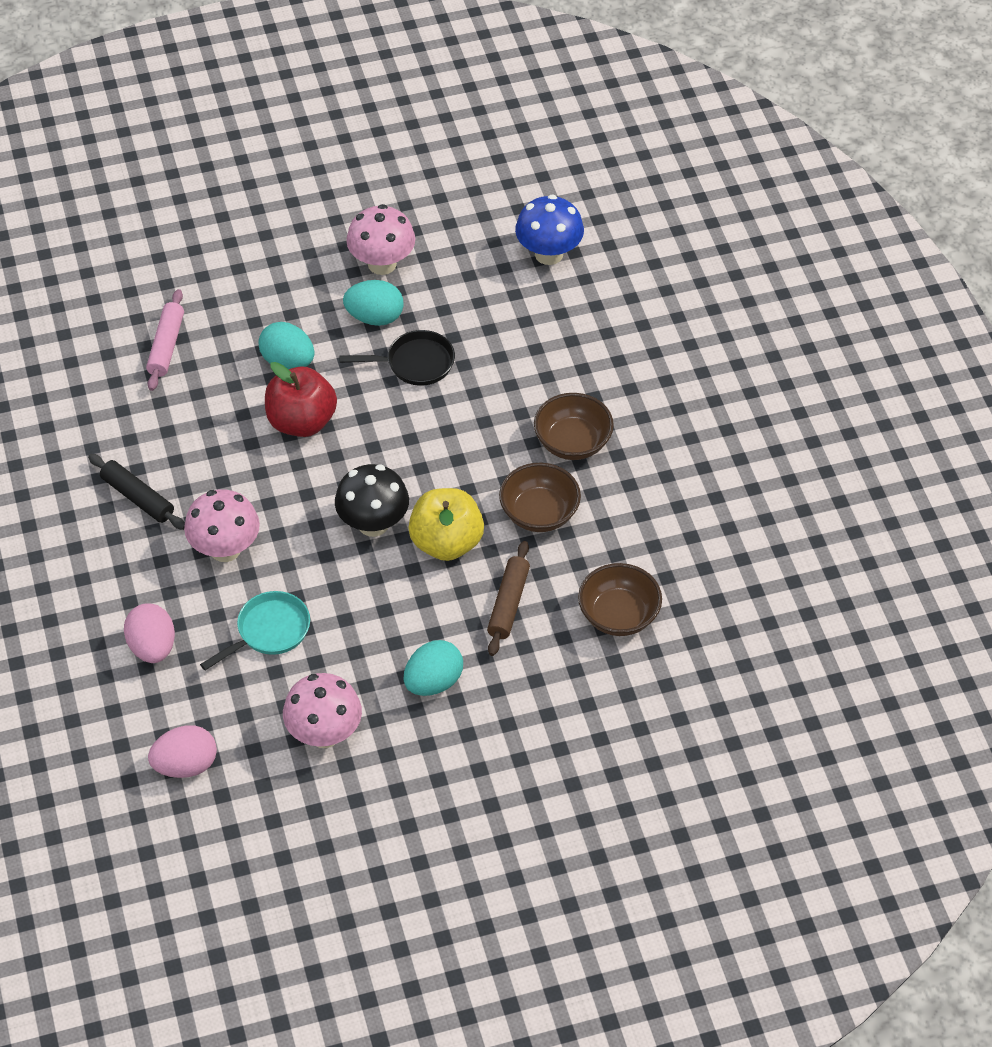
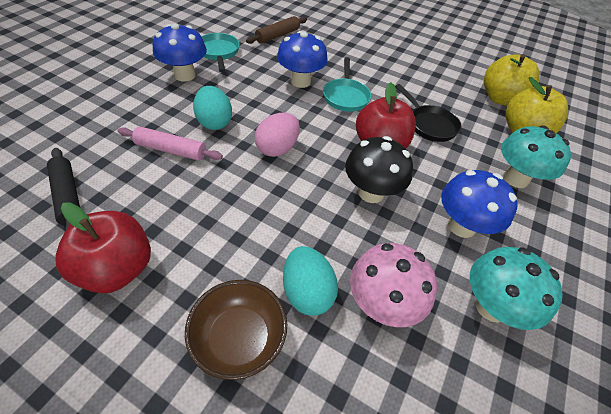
blue mushroom: 1 -> 3
brown bowl: 3 -> 1
pink egg: 2 -> 1
pink mushroom: 3 -> 1
red apple: 1 -> 2
turquoise egg: 3 -> 2
turquoise mushroom: 0 -> 2
turquoise pan: 1 -> 2
yellow apple: 1 -> 2

